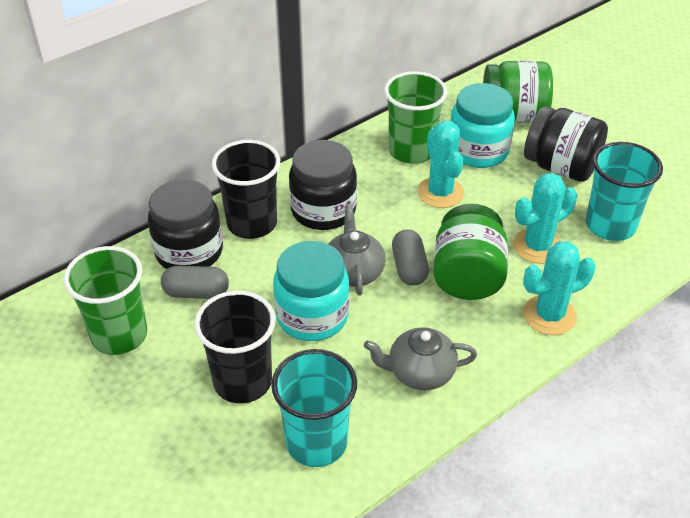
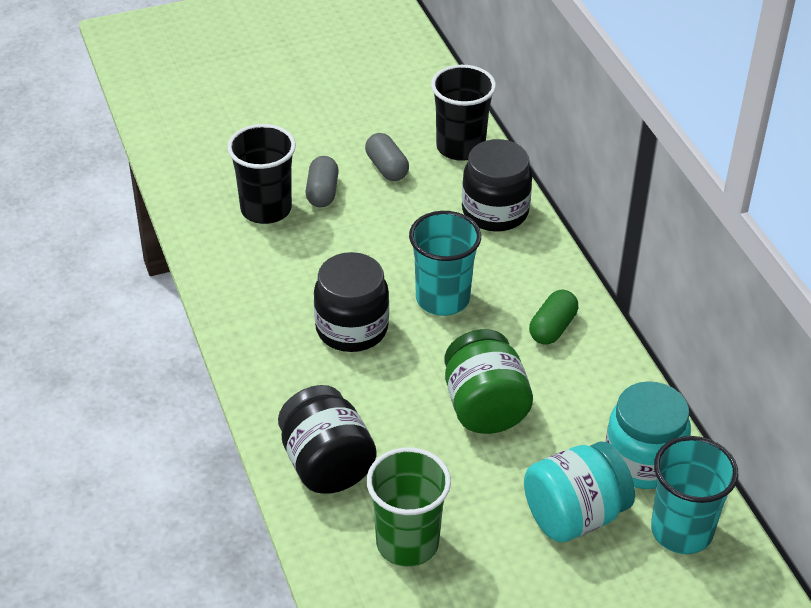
green capsule: 0 -> 1
green cup: 2 -> 1
green jar: 2 -> 1
grey teapot: 2 -> 0
turquoise cactus: 3 -> 0

